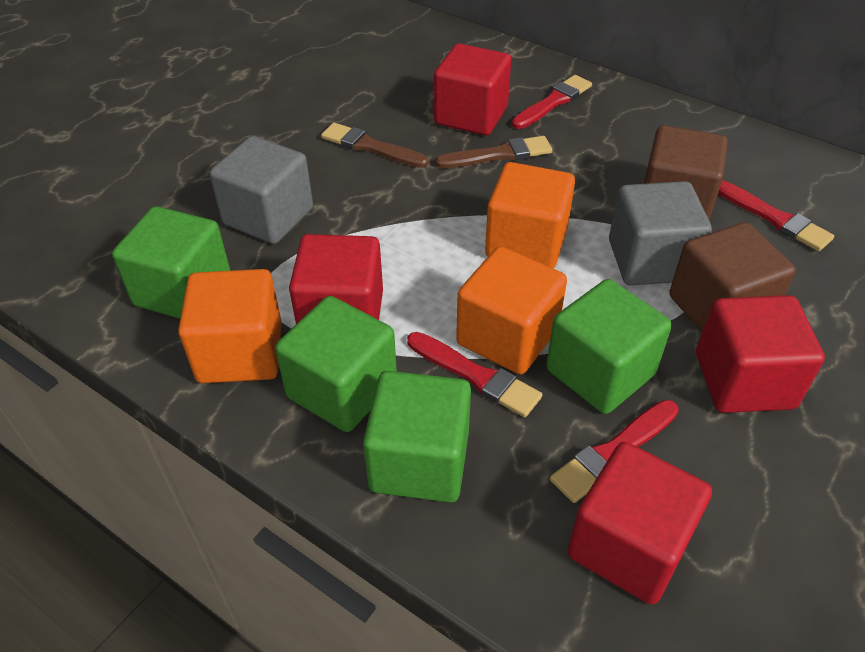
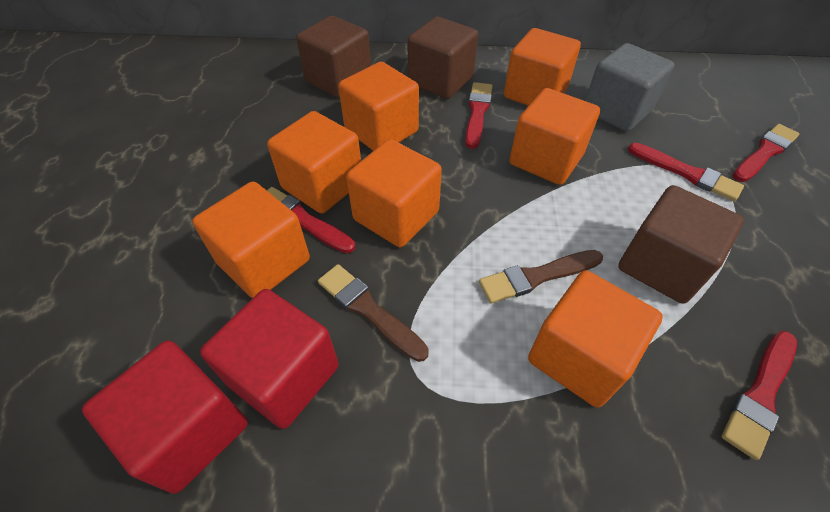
brown cube: 2 -> 3
green cube: 4 -> 0
grey cube: 2 -> 1
orange cube: 3 -> 7
red brush: 4 -> 5
red cube: 4 -> 2

